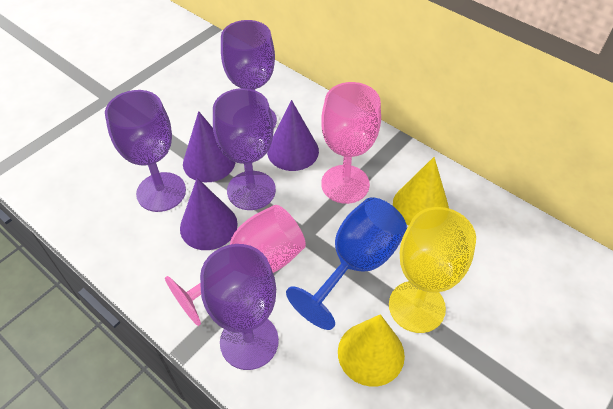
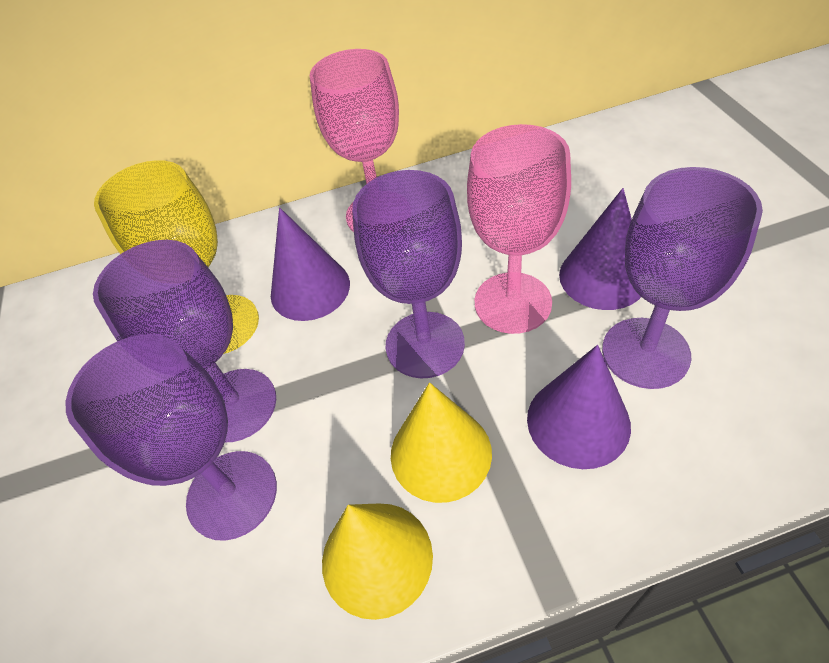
blue goblet: 1 -> 0

